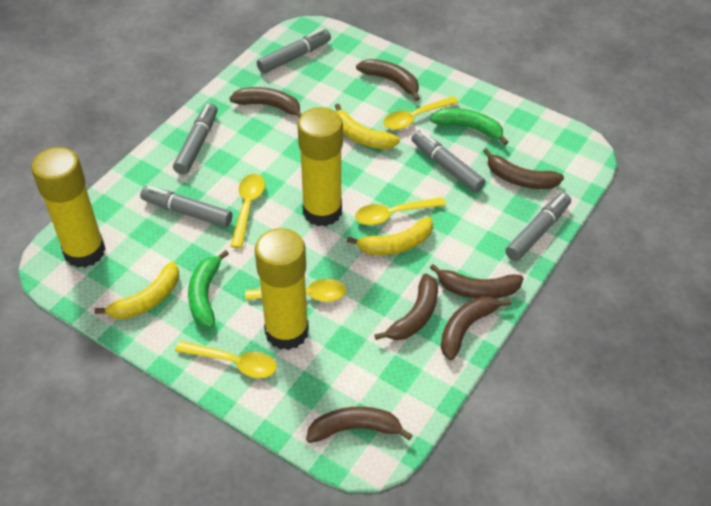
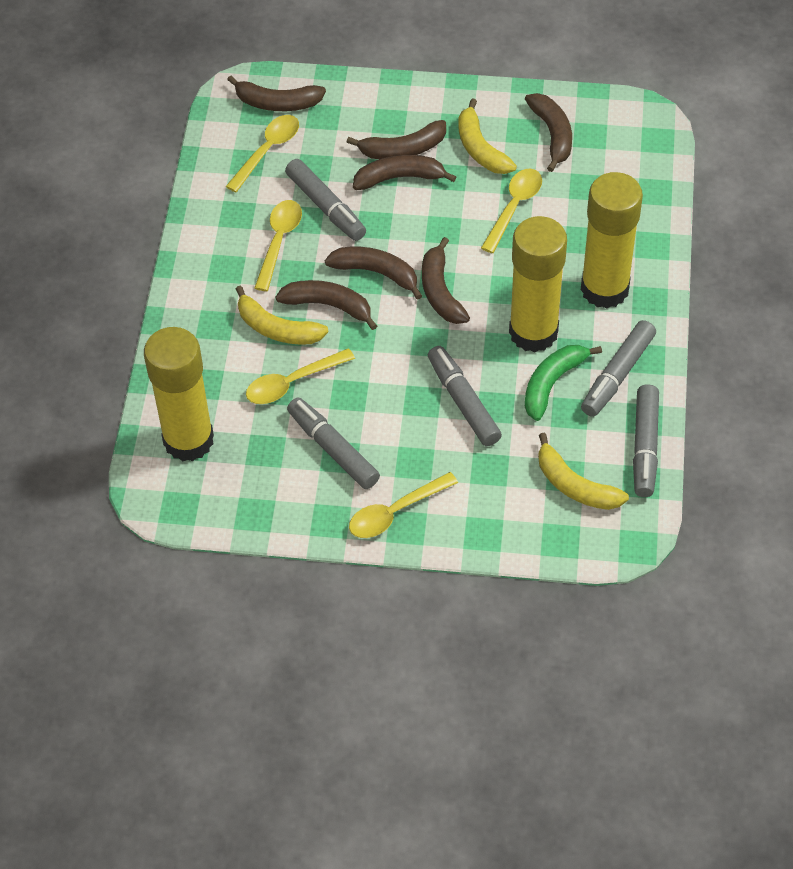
green banana: 2 -> 1

